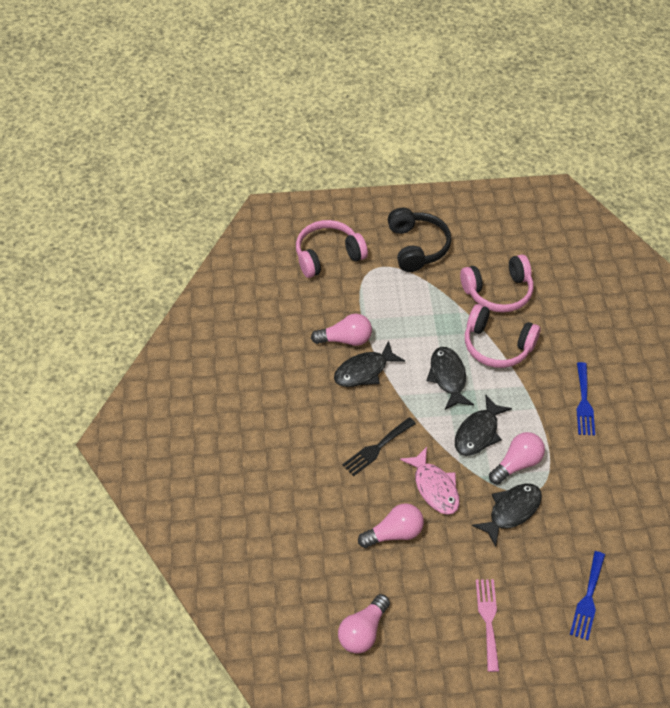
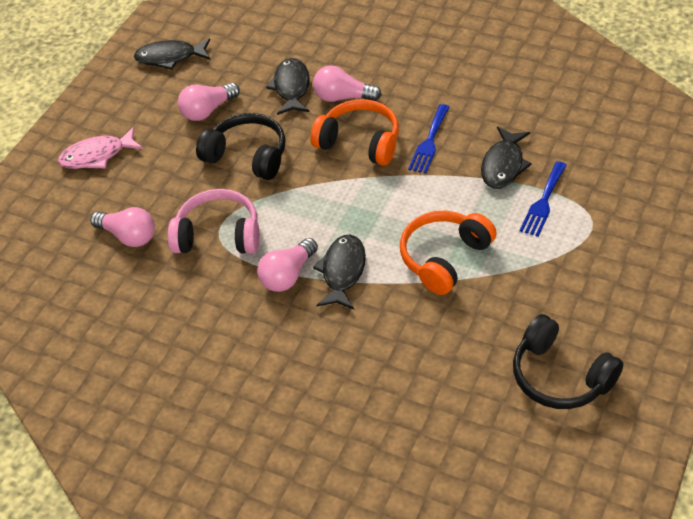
black fork: 1 -> 0
black headphones: 1 -> 2
orange headphones: 0 -> 2
pink fork: 1 -> 0
pink headphones: 3 -> 1

